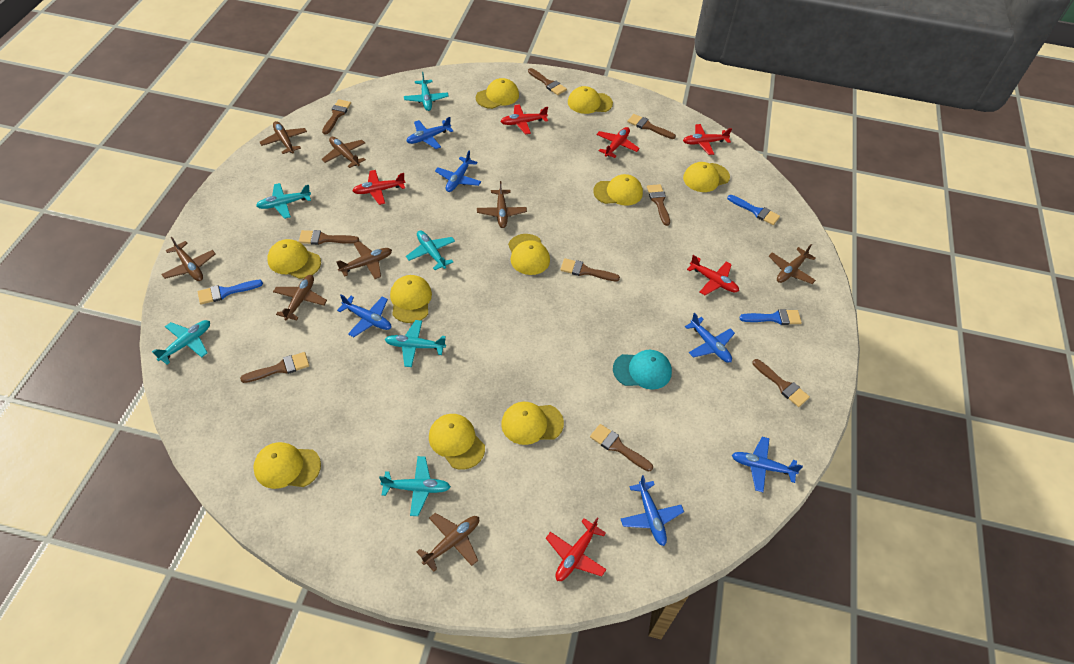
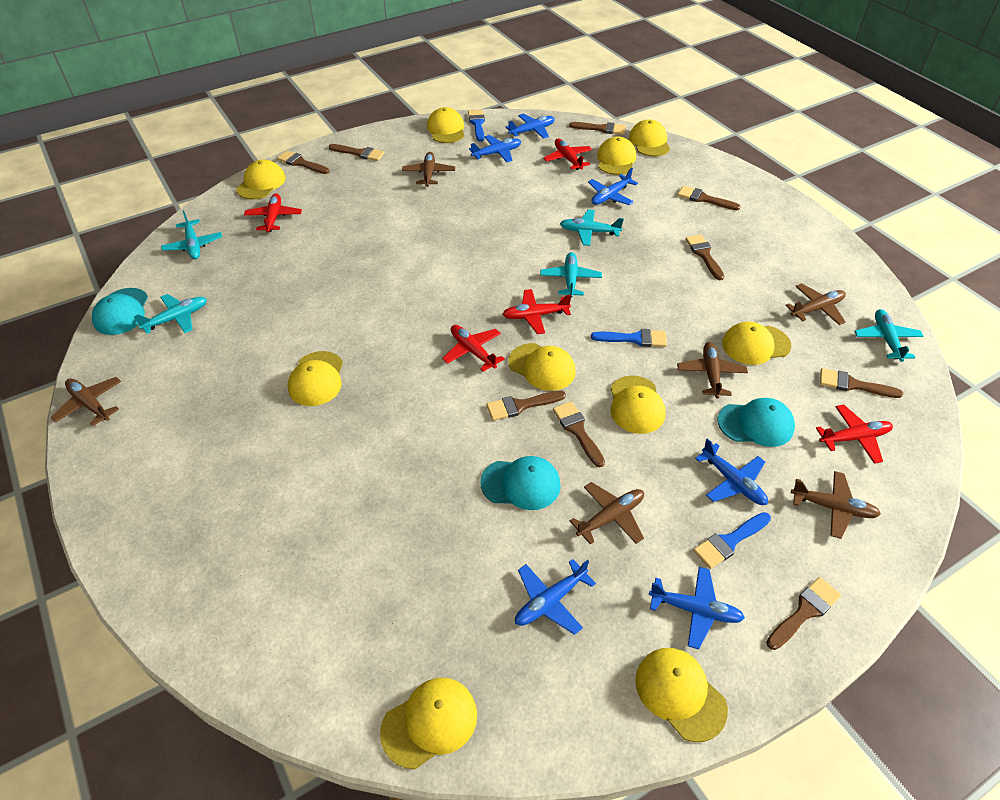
brown plane: 8 -> 6
red plane: 6 -> 5
turquoise cap: 1 -> 3
turquoise plane: 6 -> 5

